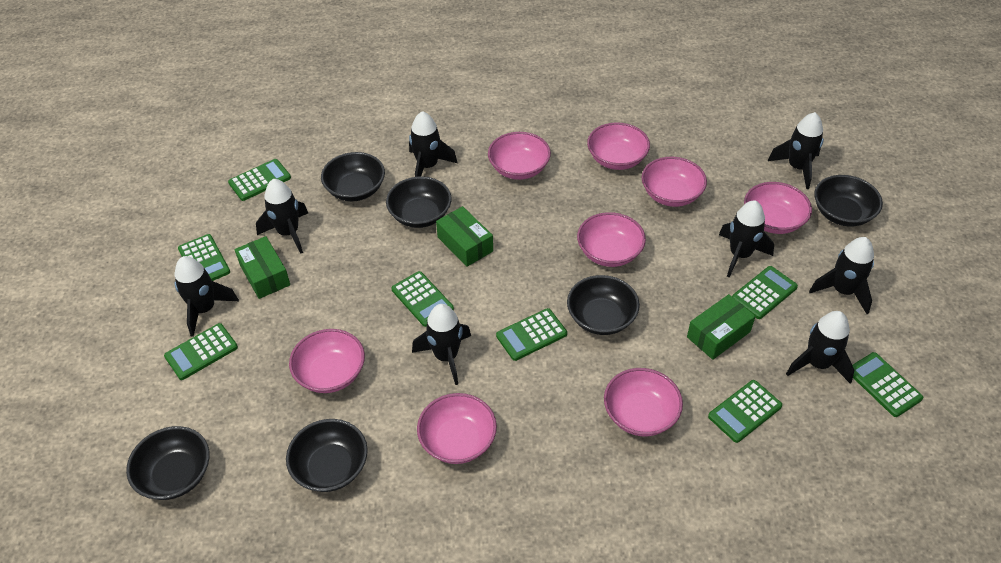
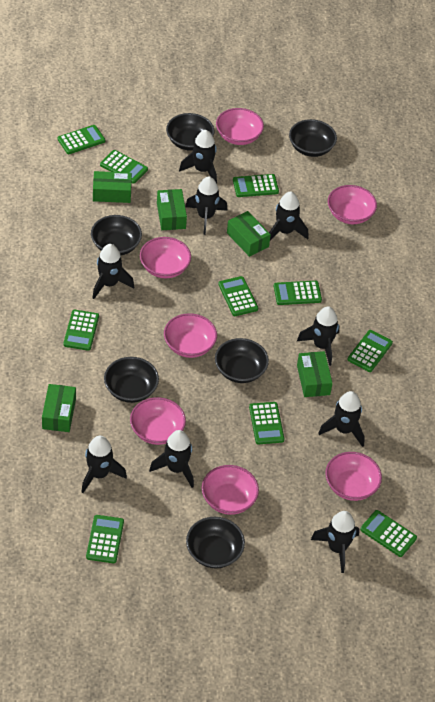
black rocket: 8 -> 9
green box: 3 -> 5
green calculator: 8 -> 10
pink bowl: 8 -> 7

